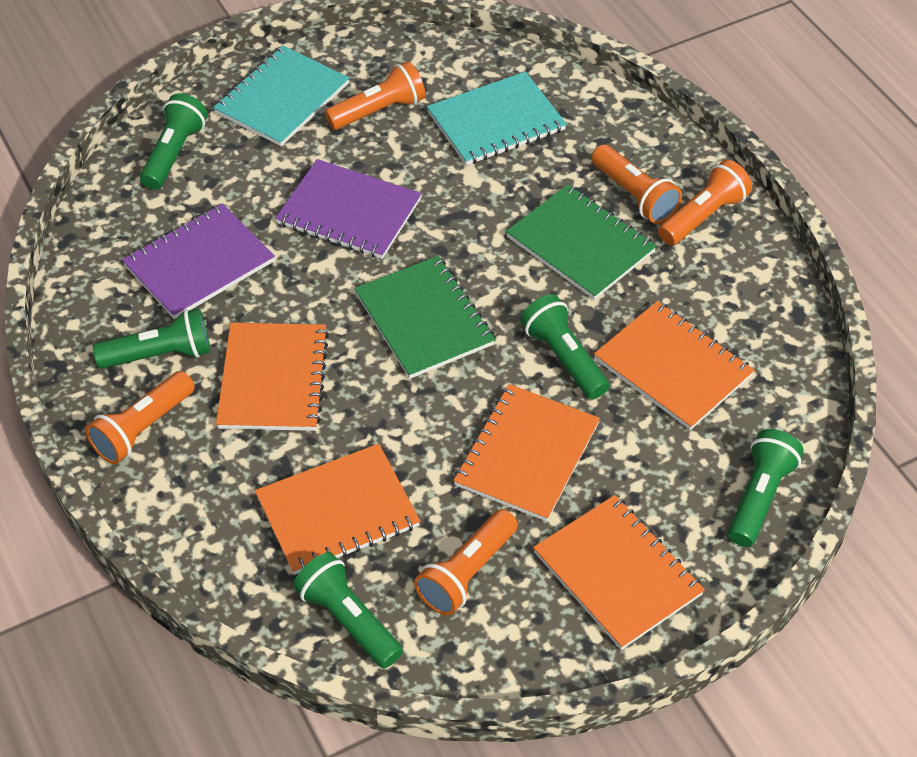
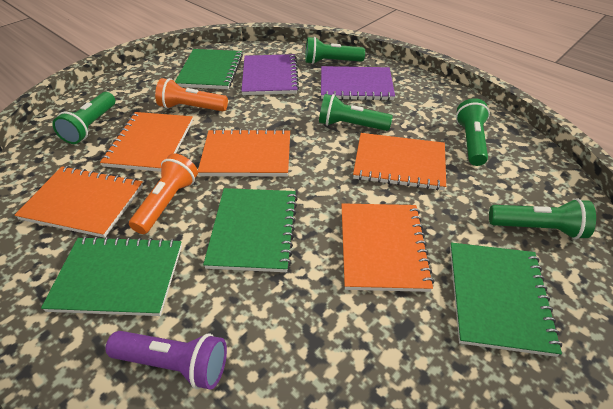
green notebook: 2 -> 4
orange flashlight: 5 -> 2
purple flashlight: 0 -> 1
turquoise notebook: 2 -> 0

